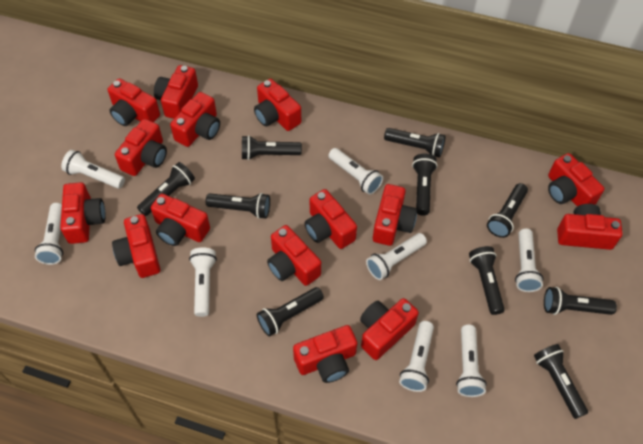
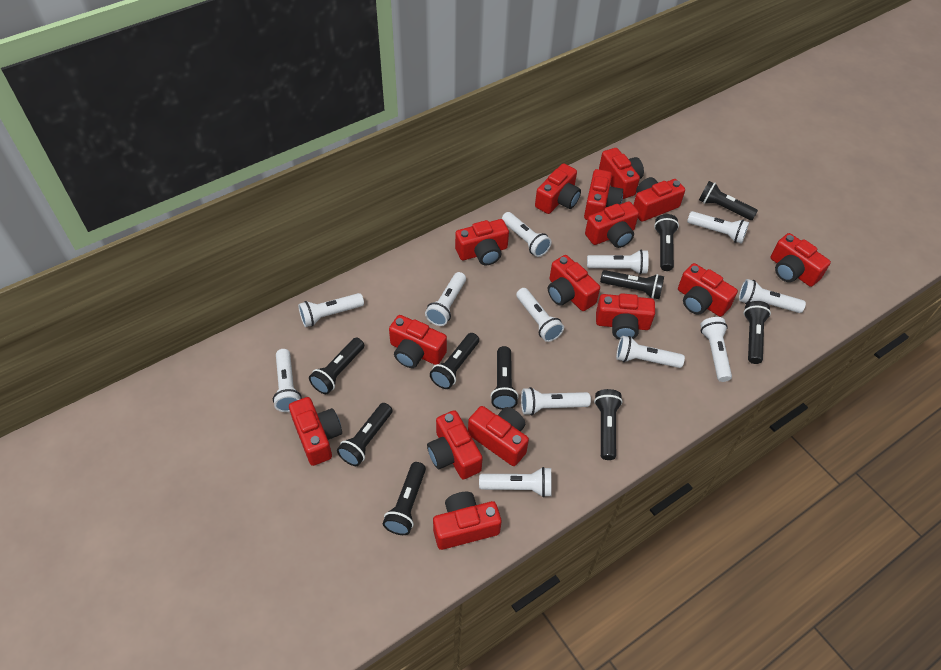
white flashlight: 8 -> 12

